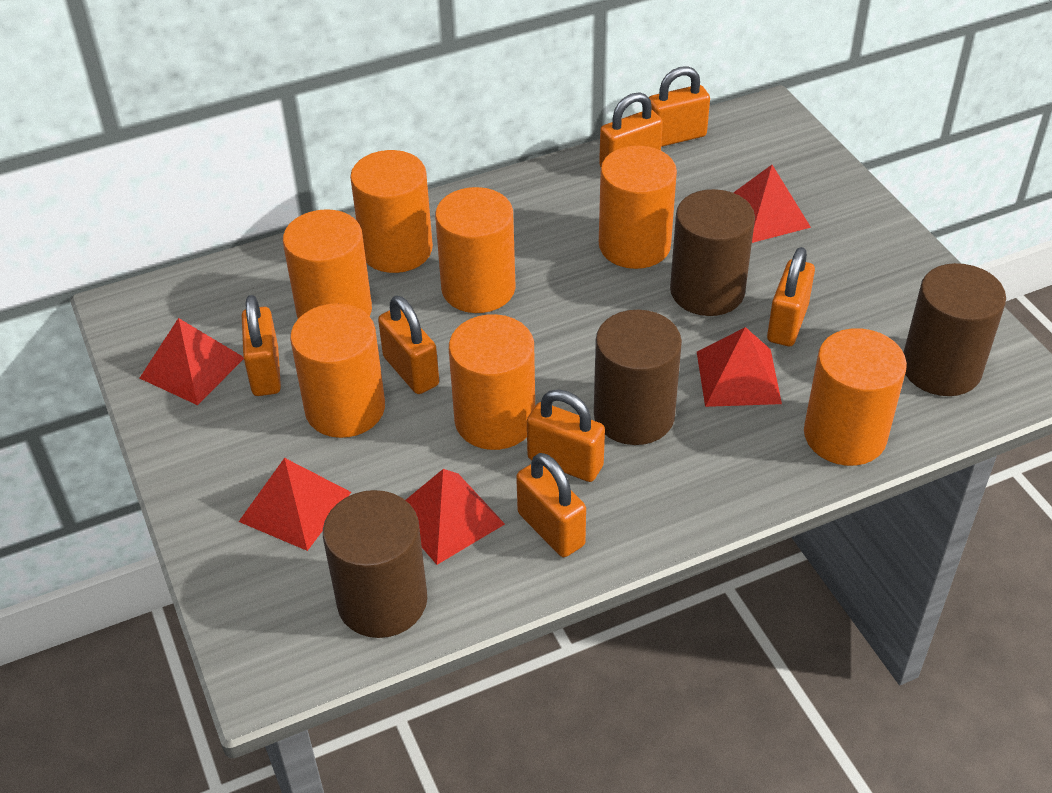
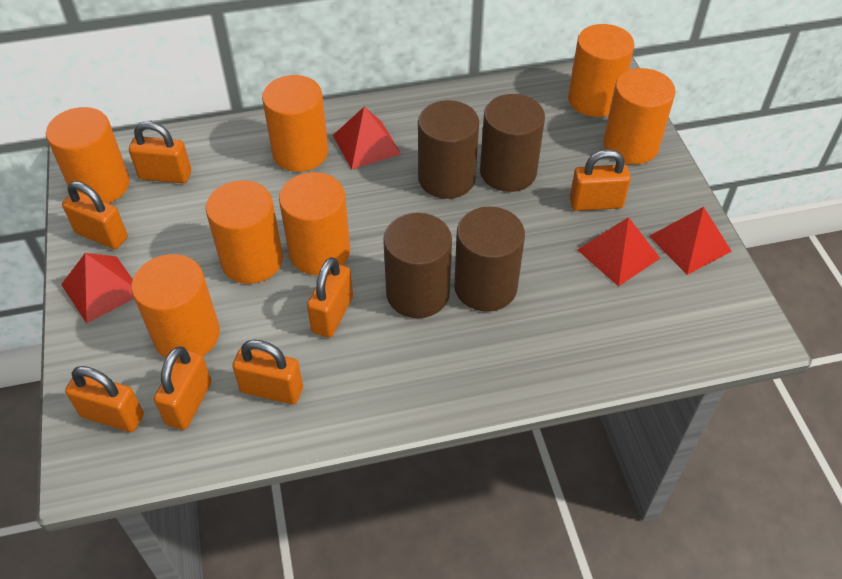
red pyramid: 5 -> 4

